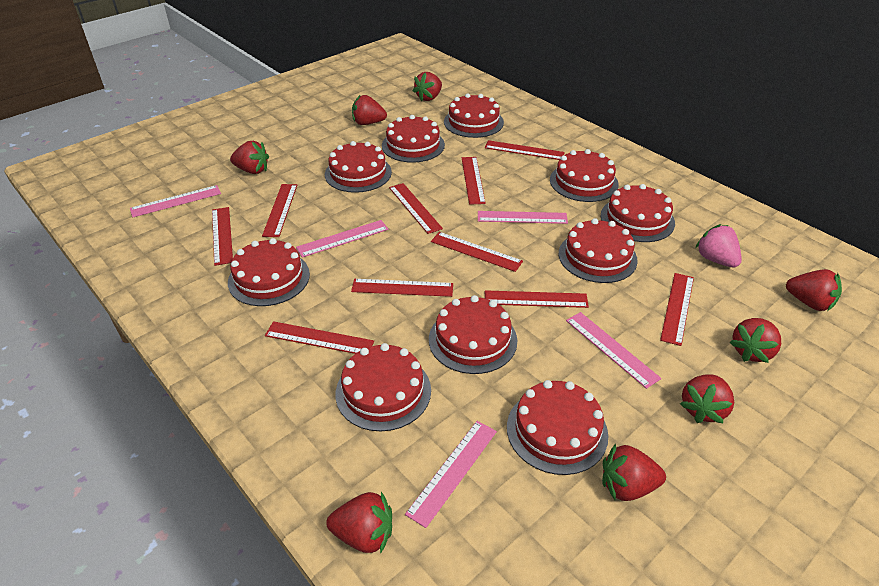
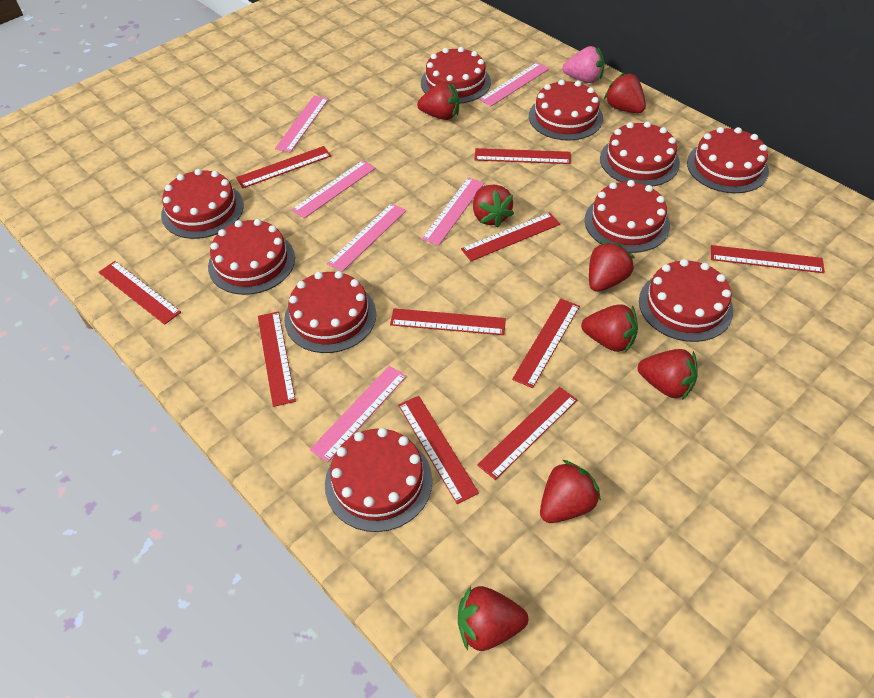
pink ruler: 5 -> 6

